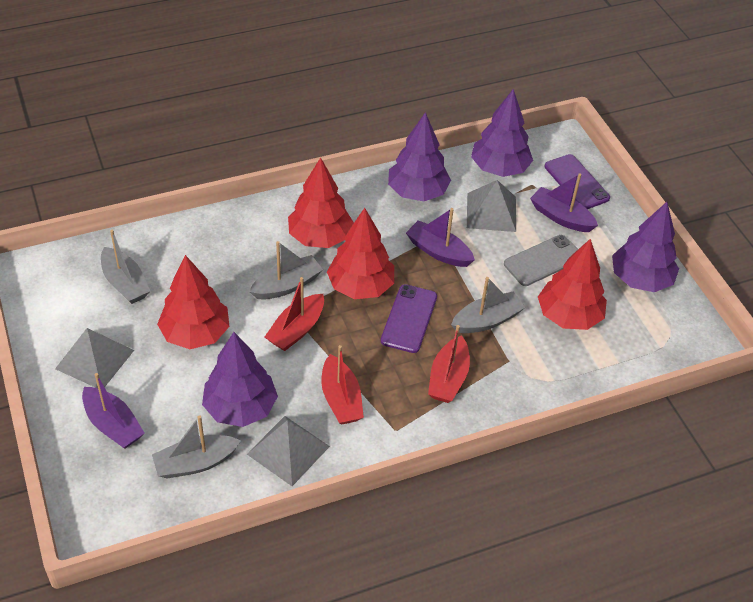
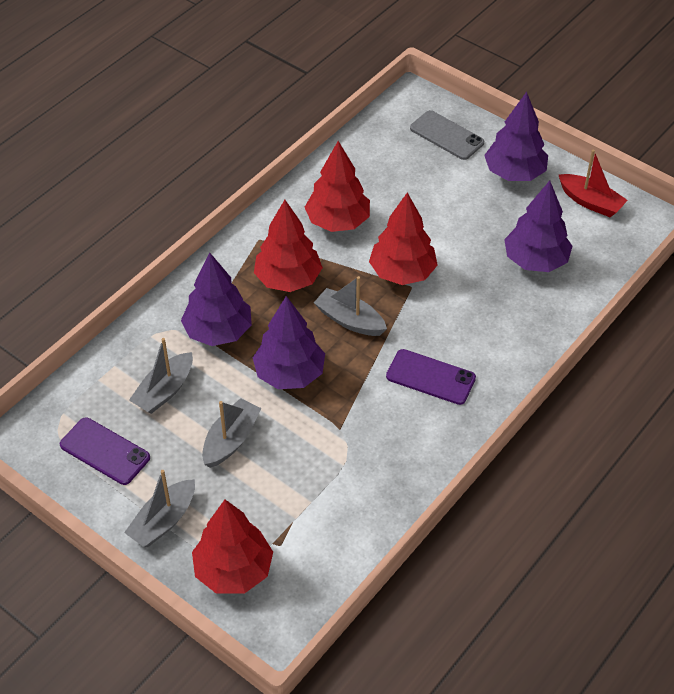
grey pyramid: 3 -> 0
purple boat: 3 -> 0
red boat: 3 -> 1

